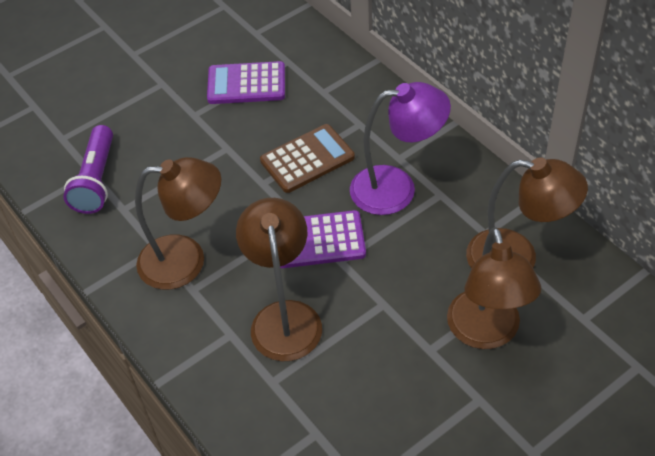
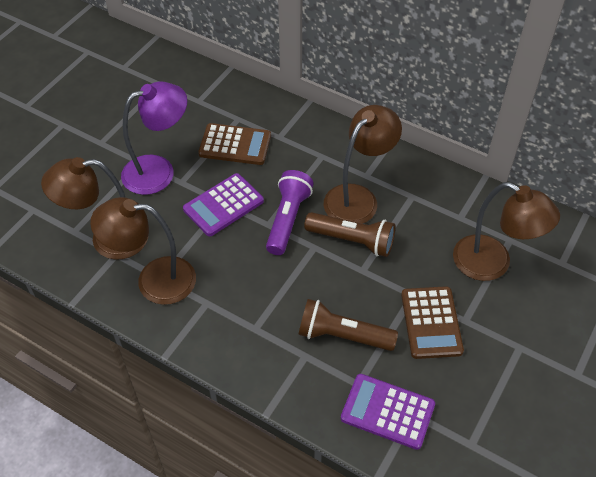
brown calculator: 1 -> 2
brown flashlight: 0 -> 2

